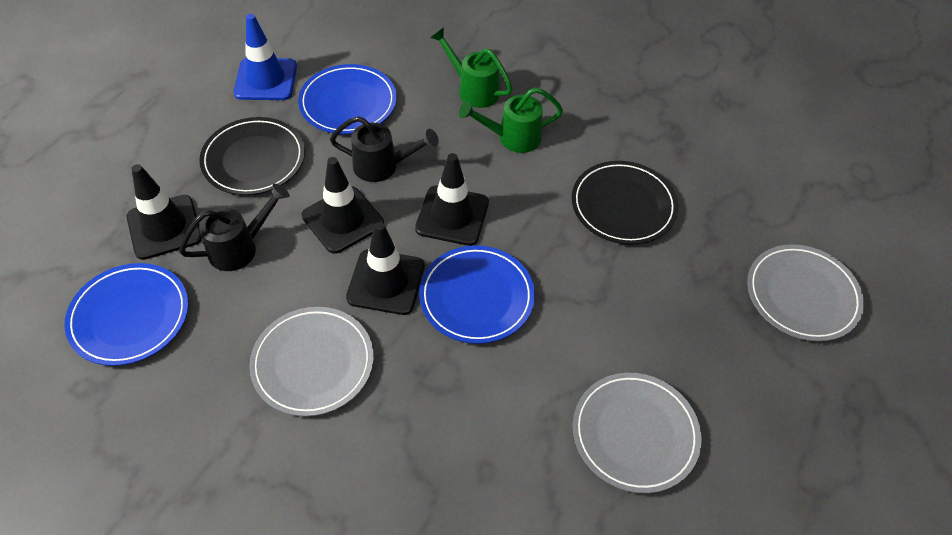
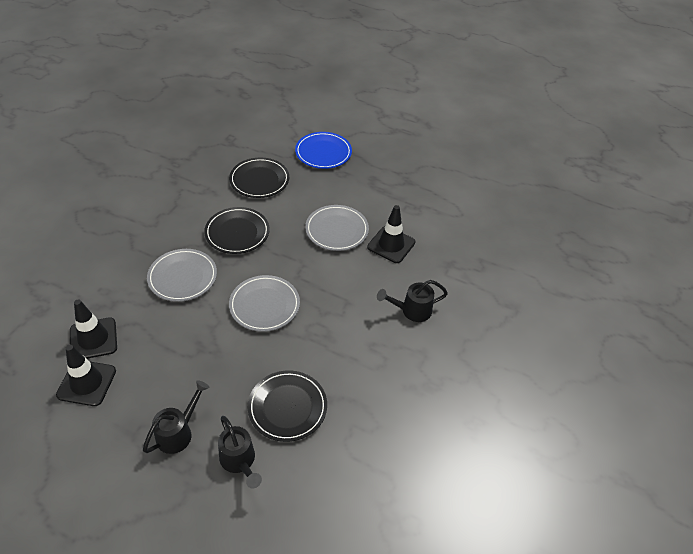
black plate: 2 -> 3
black traffic cone: 4 -> 3
black watering can: 2 -> 3
blue plate: 3 -> 1
blue traffic cone: 1 -> 0
green watering can: 2 -> 0

